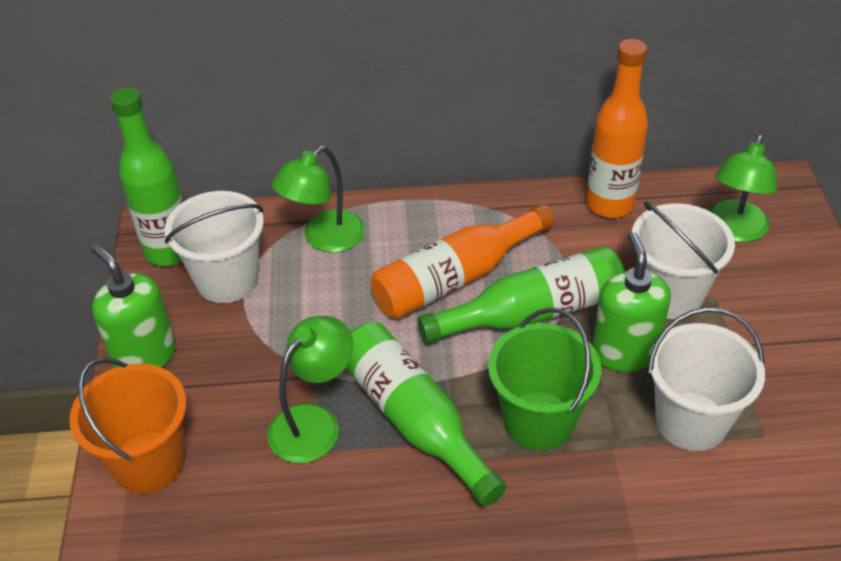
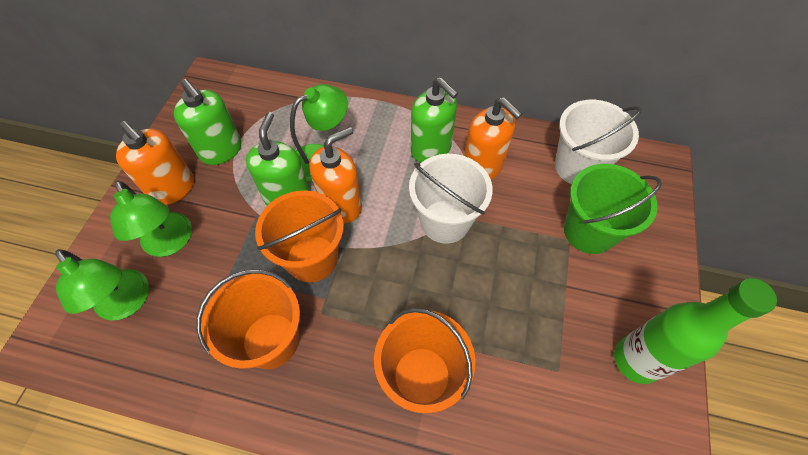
green bottle: 3 -> 1
green soap dispenser: 2 -> 3
orange bottle: 2 -> 0
orange bucket: 1 -> 3
orange soap dispenser: 0 -> 3
white bucket: 3 -> 2

